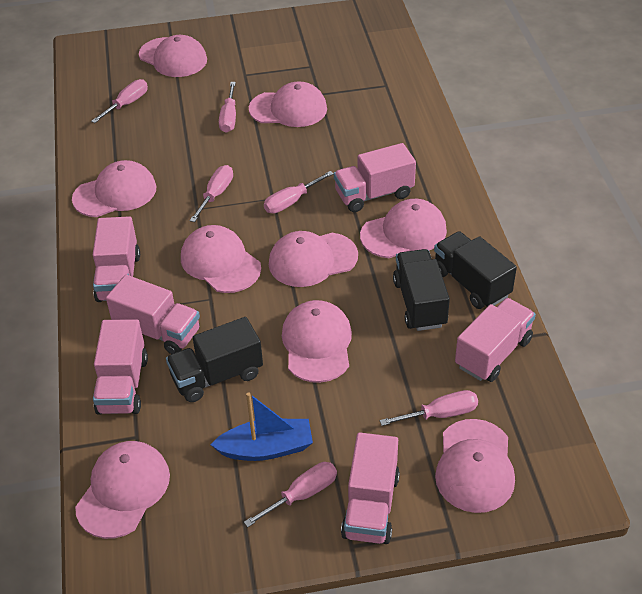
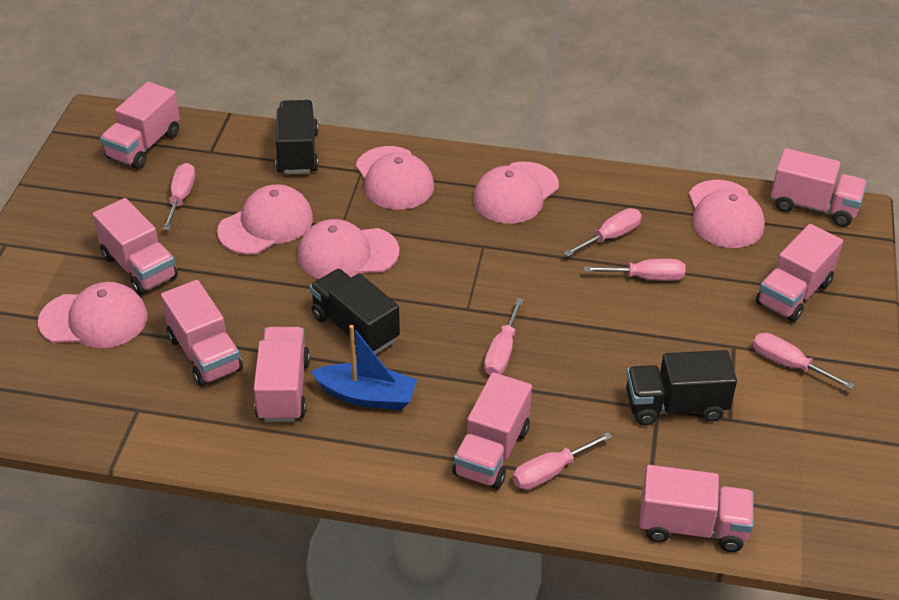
pink cap: 9 -> 6
pink truck: 6 -> 8

